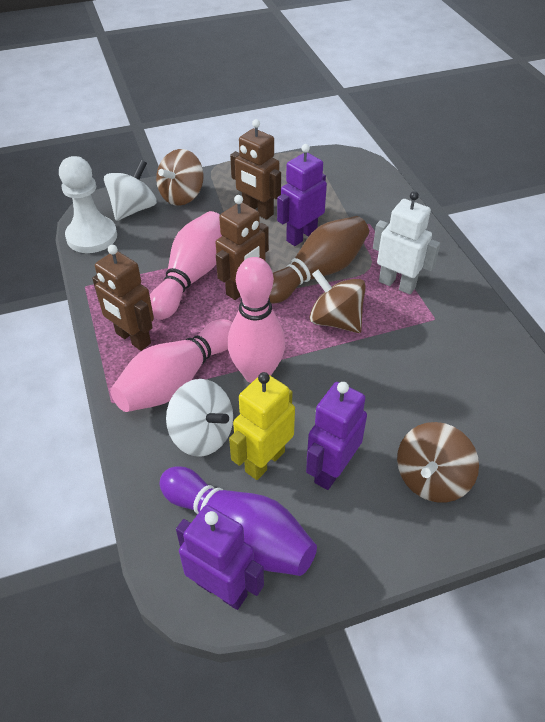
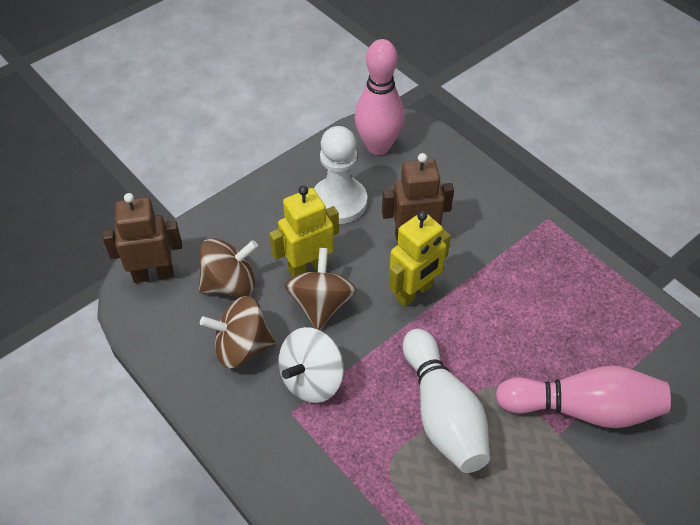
brown bowling pin: 1 -> 0
brown robot: 3 -> 2
pink bowling pin: 3 -> 2
purple bowling pin: 1 -> 0
purple robot: 3 -> 0
white bowling pin: 0 -> 1
white robot: 1 -> 0
white spinning top: 2 -> 1
yellow robot: 1 -> 2

